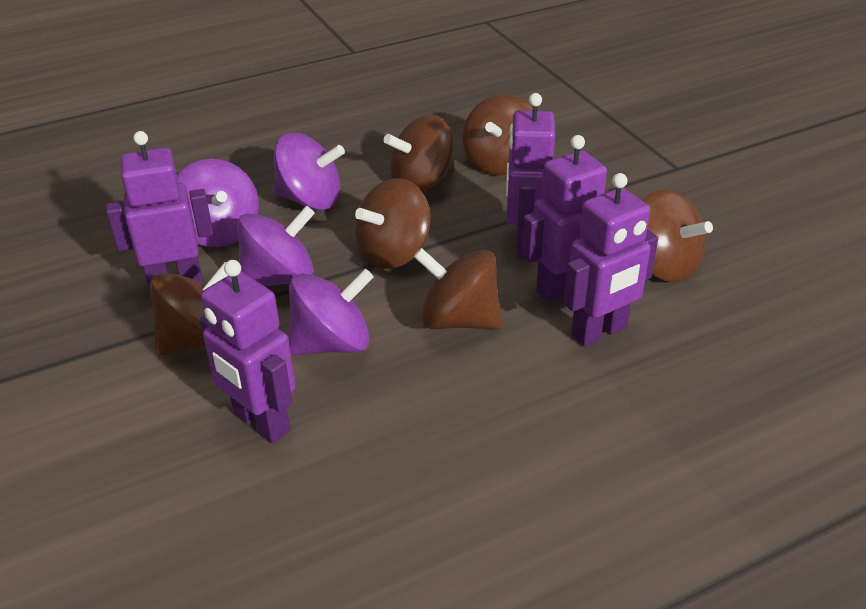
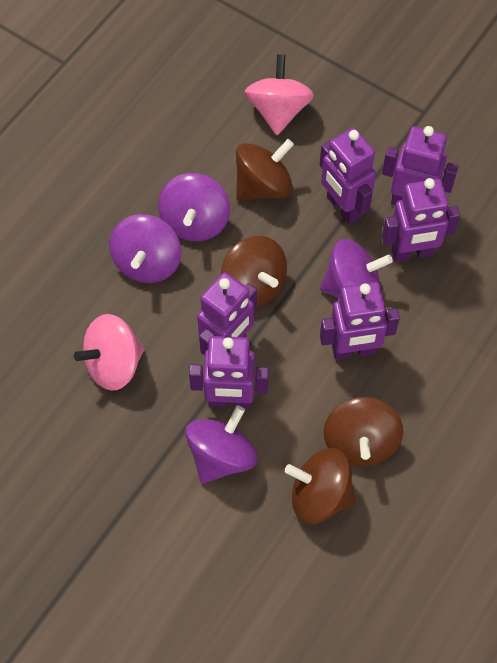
brown spinning top: 6 -> 4
pink spinning top: 0 -> 2
purple robot: 5 -> 6

